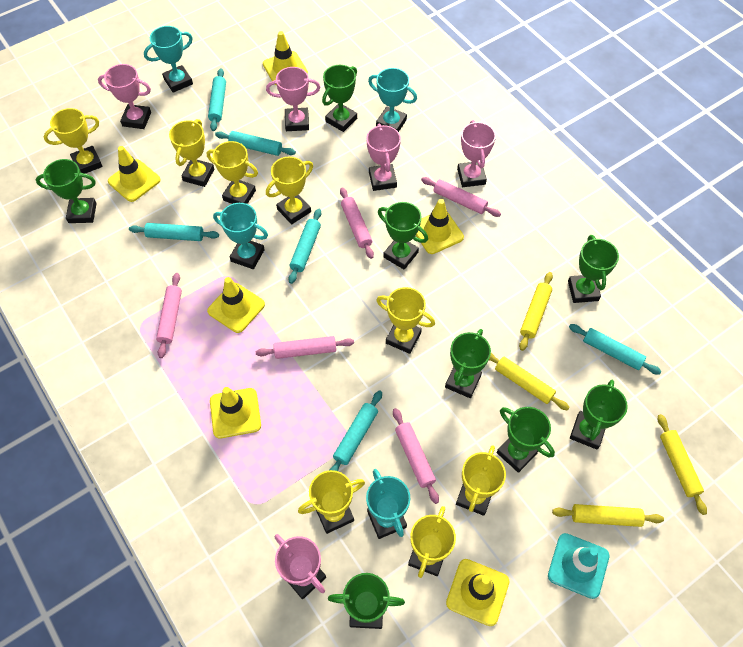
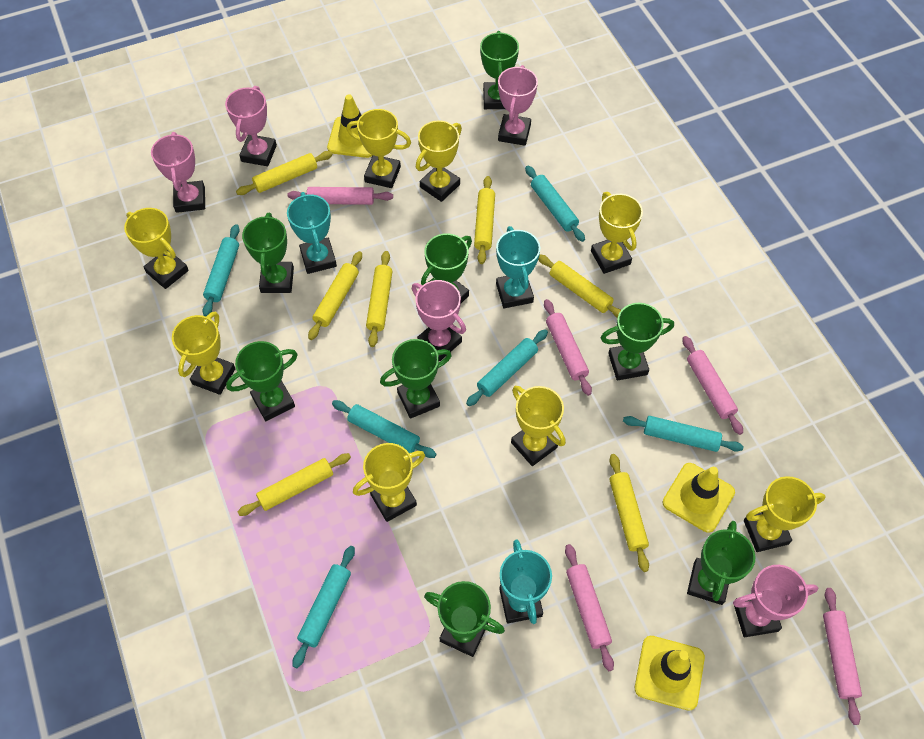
turquoise traffic cone: 1 -> 0
turquoise trophy: 4 -> 3
yellow rolling pin: 4 -> 7
yellow traffic cone: 6 -> 3

